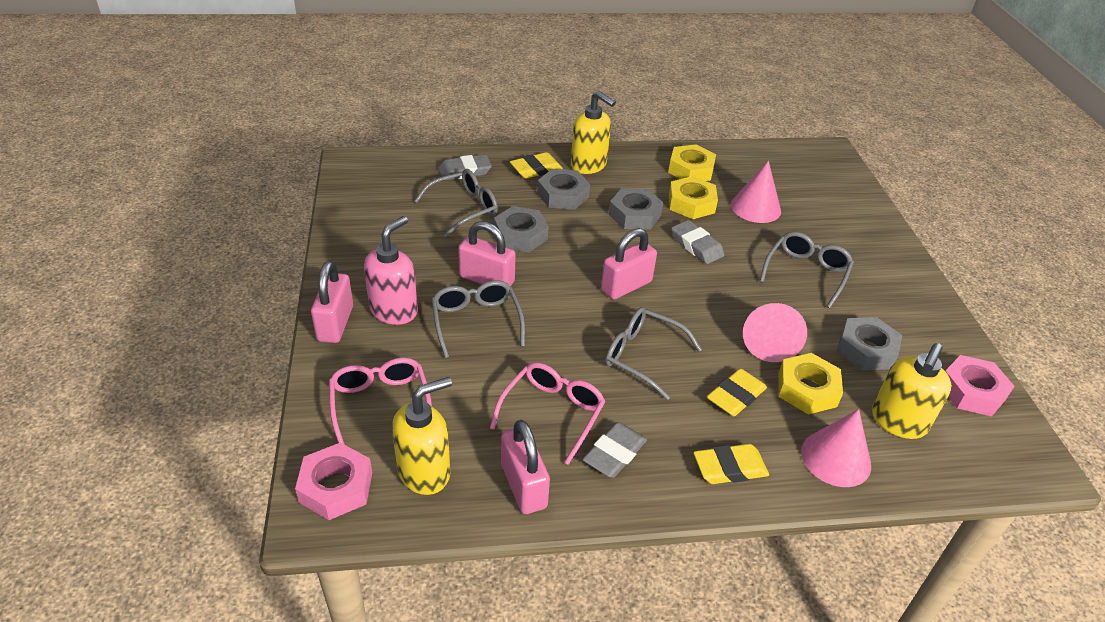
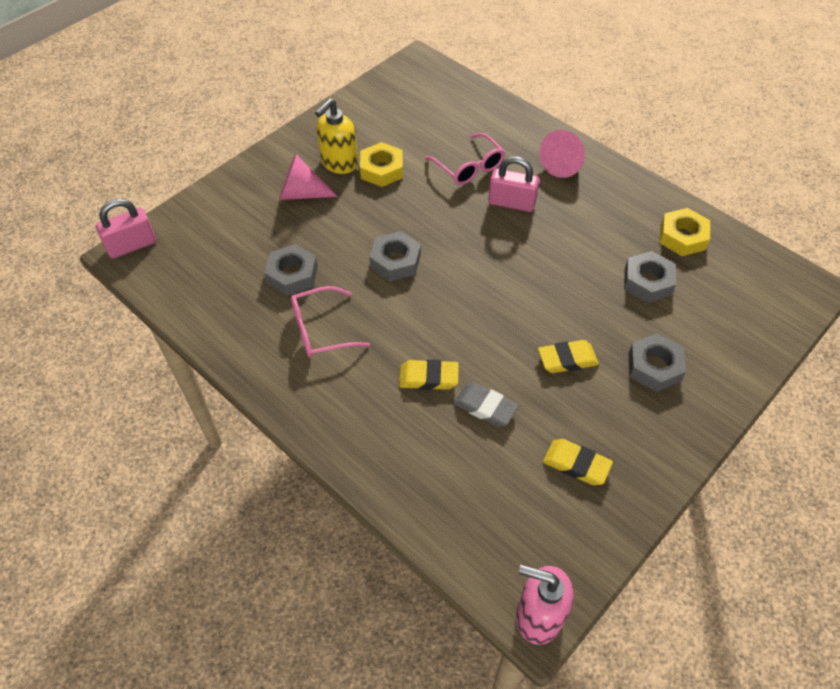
grey eraser: 3 -> 1
grey glasses: 4 -> 0
pink cone: 3 -> 2
pink nut: 2 -> 0
pink padlock: 4 -> 2
yellow nut: 3 -> 2
yellow soap dispenser: 3 -> 1

